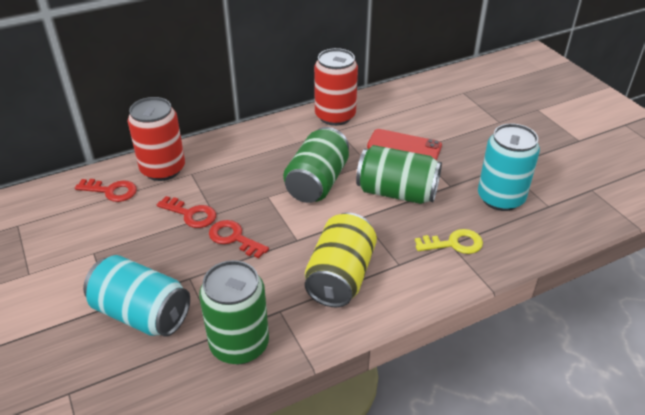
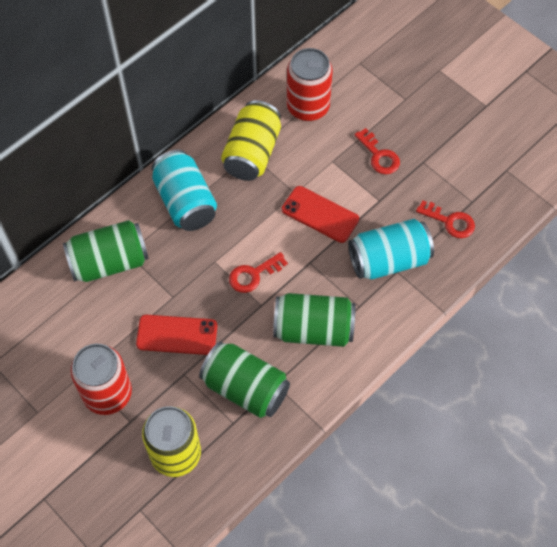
red phone: 1 -> 2
yellow can: 1 -> 2
yellow key: 1 -> 0

